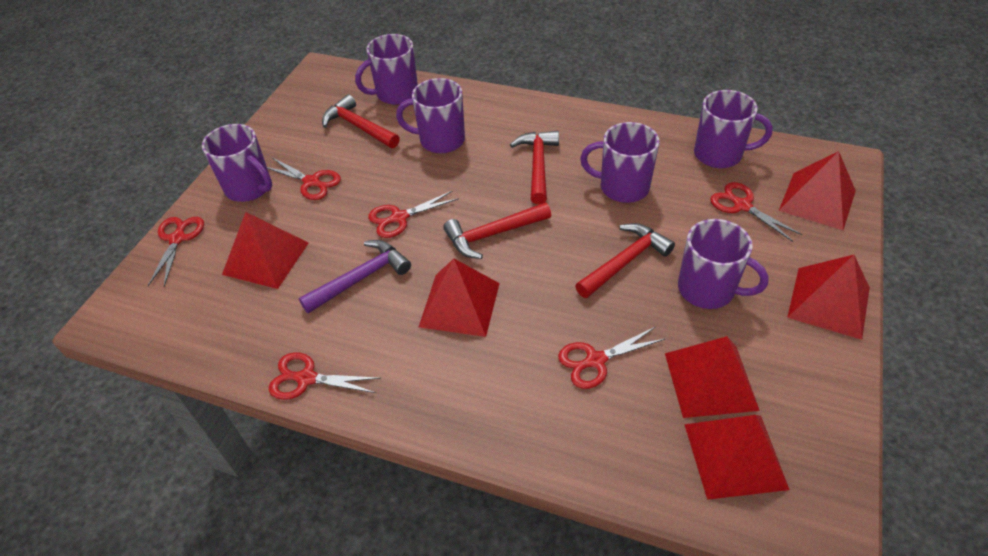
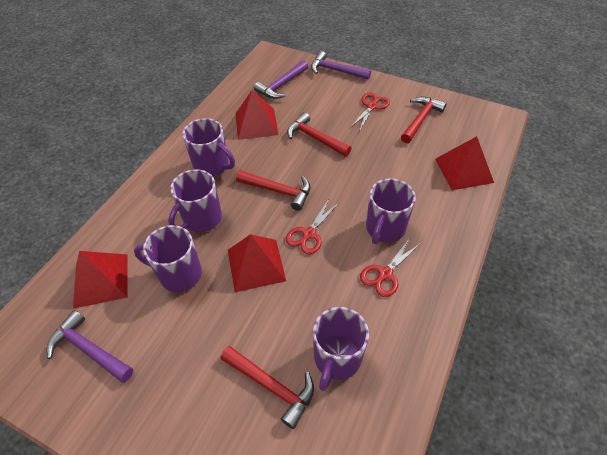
purple hammer: 1 -> 3
purple mug: 6 -> 5
red pyramid: 6 -> 4
red scissors: 6 -> 3

